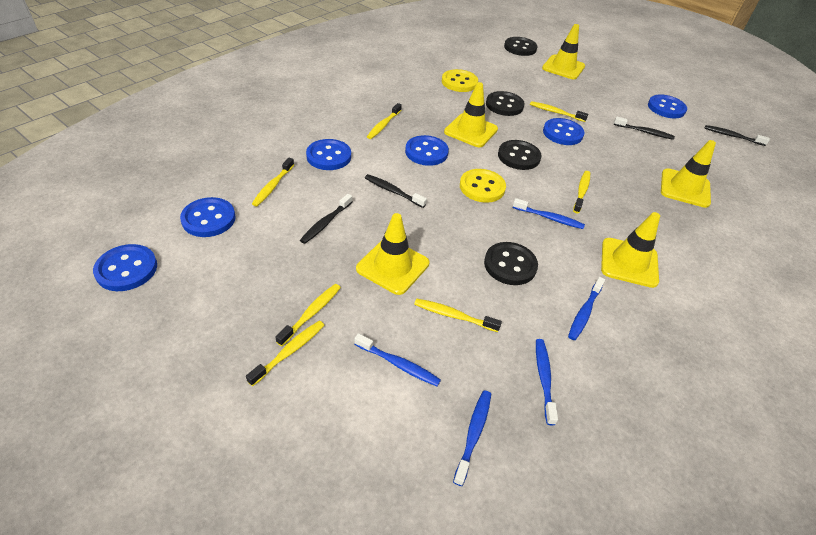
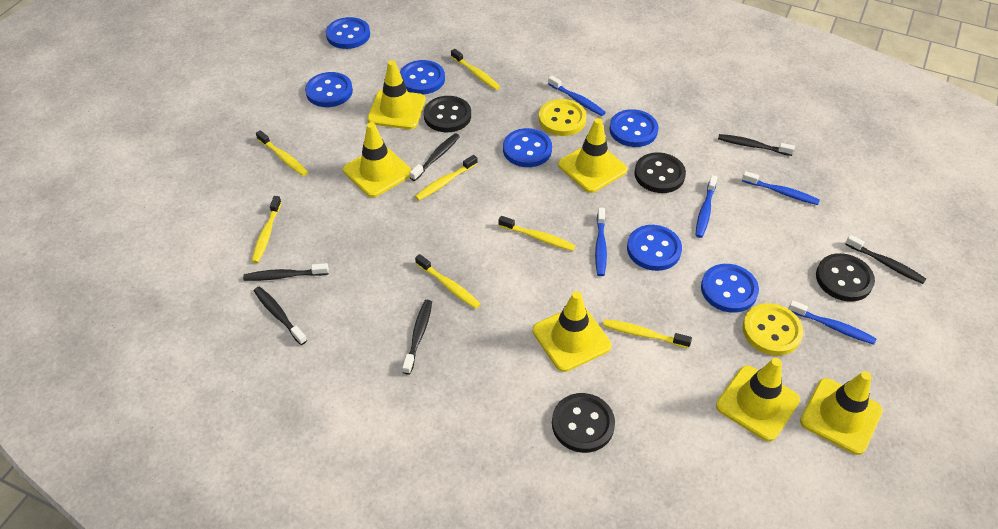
black toothbrush: 4 -> 6
blue button: 6 -> 7
yellow traffic cone: 5 -> 6

